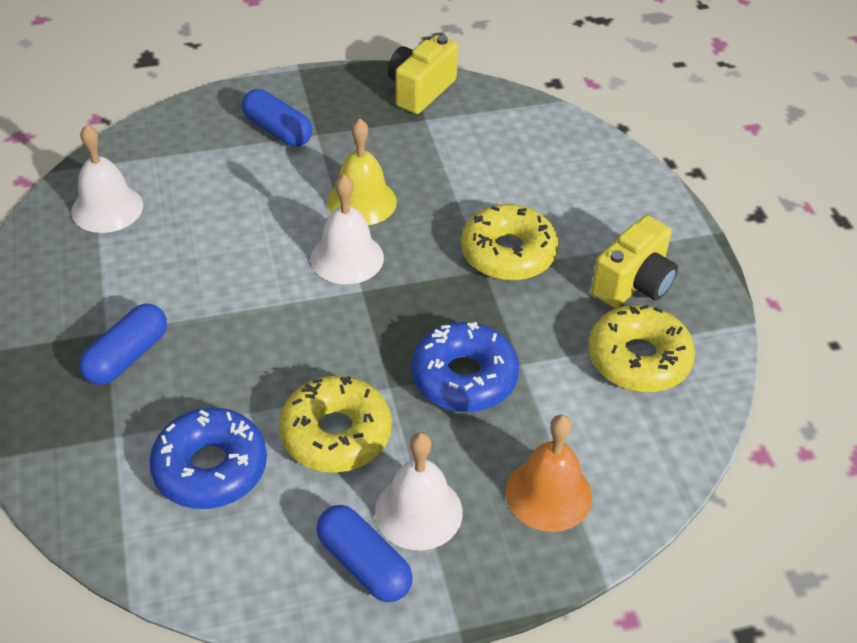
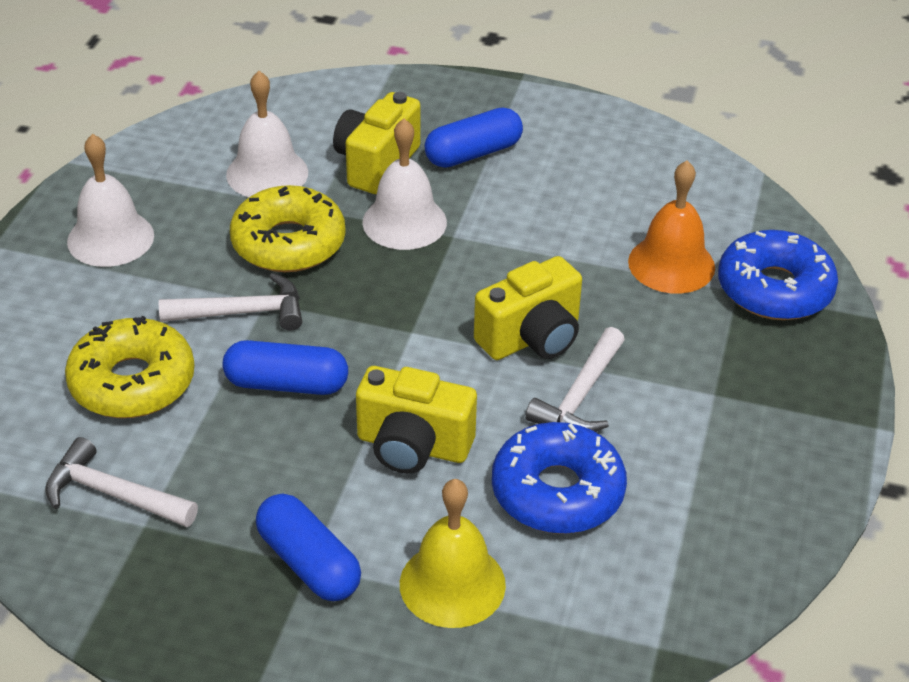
white hammer: 0 -> 3
yellow camera: 2 -> 3
yellow donut: 3 -> 2

